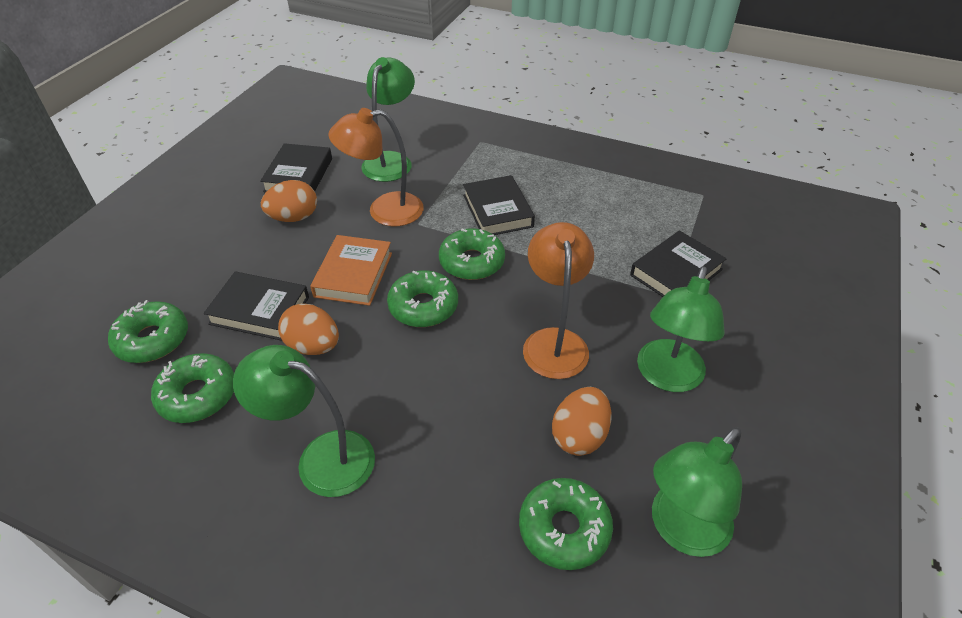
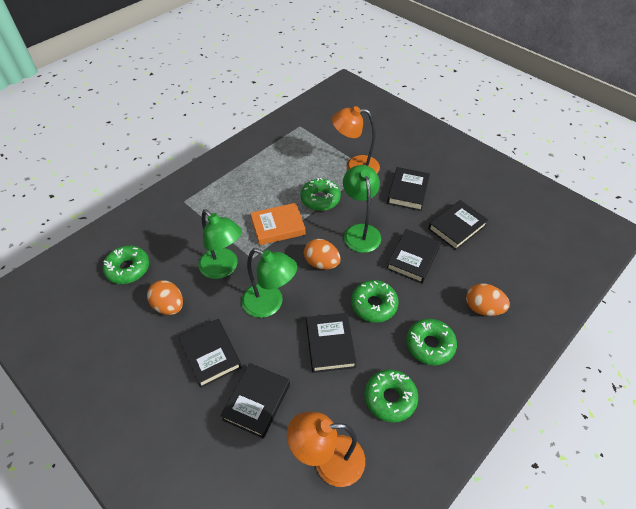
black book: 4 -> 6
green lamp: 4 -> 3

